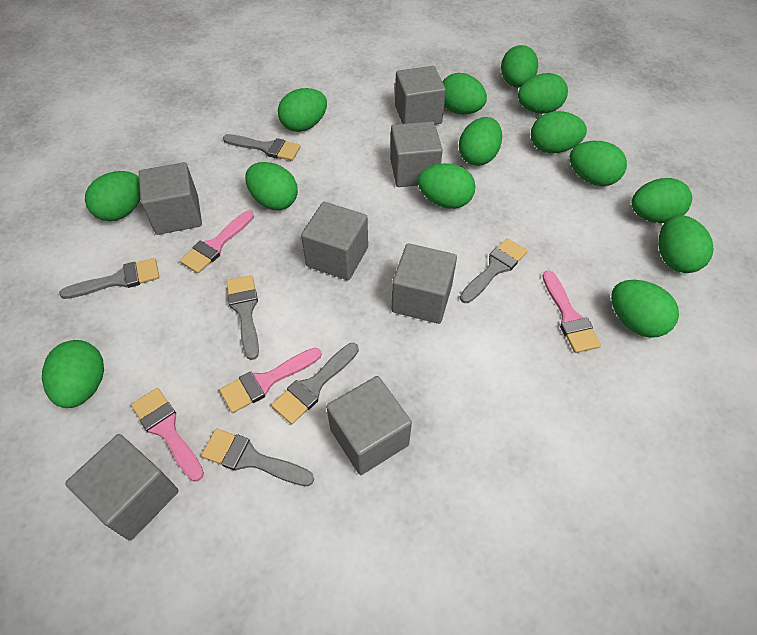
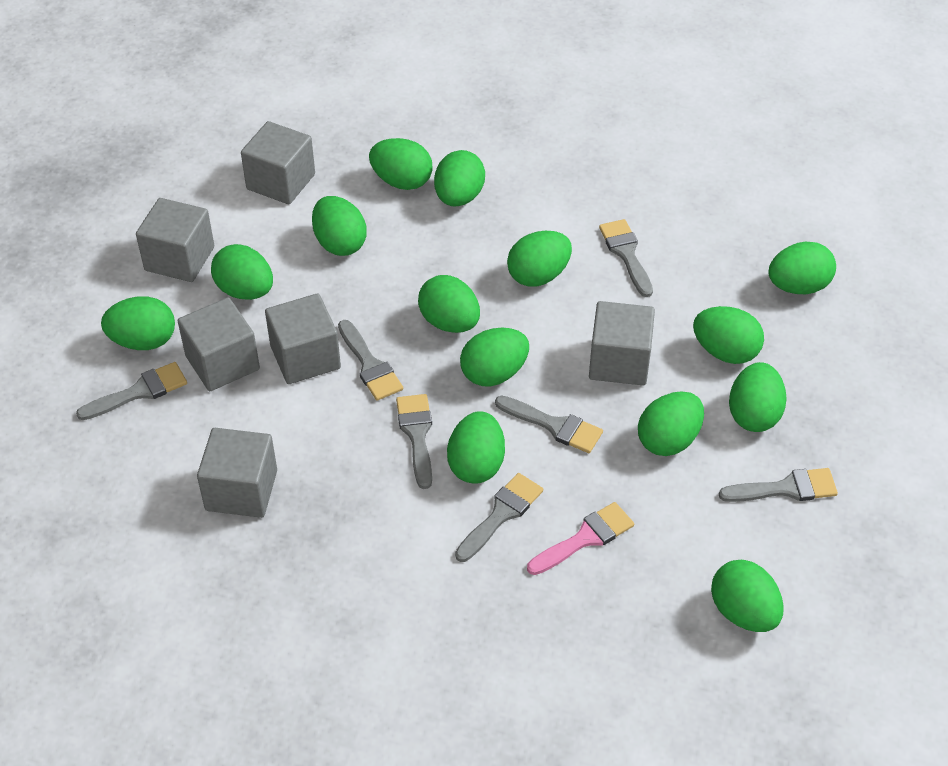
grey brush: 6 -> 7
grey cube: 7 -> 6
pink brush: 4 -> 1

